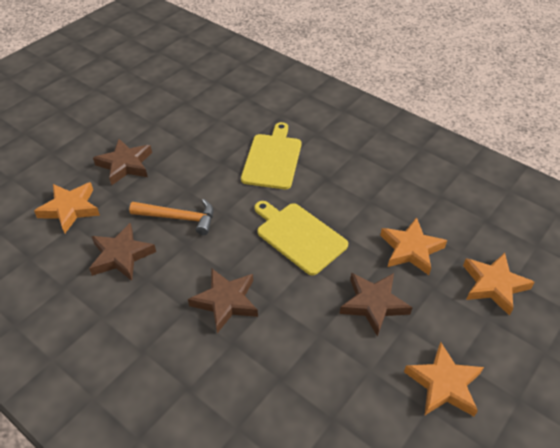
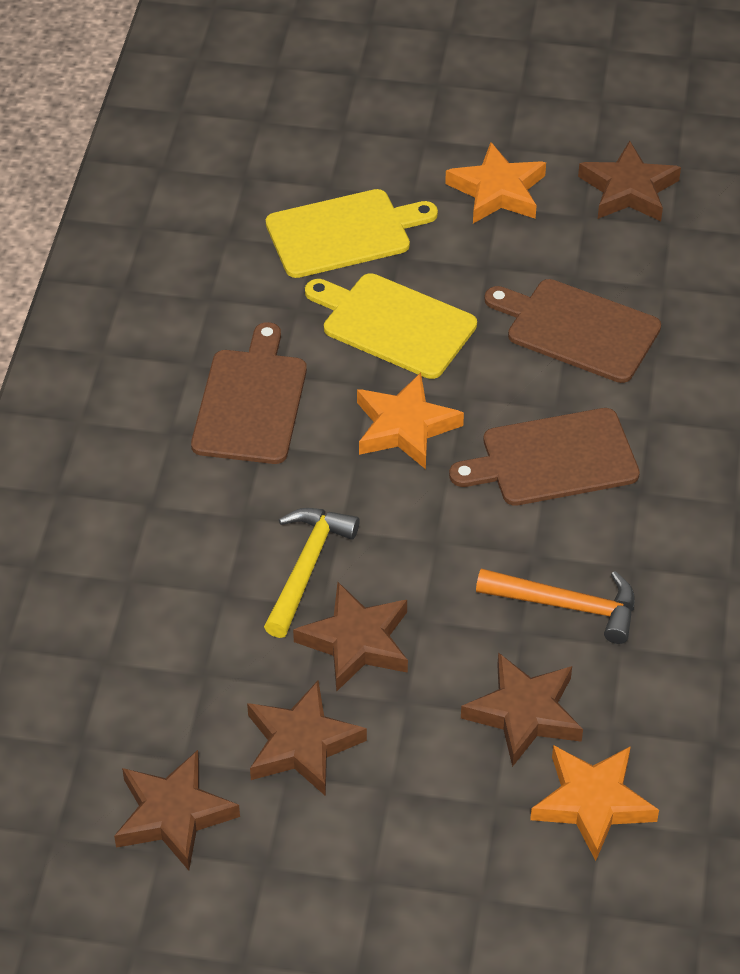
brown cutting board: 0 -> 3
brown star: 4 -> 5
orange star: 4 -> 3
yellow hammer: 0 -> 1

